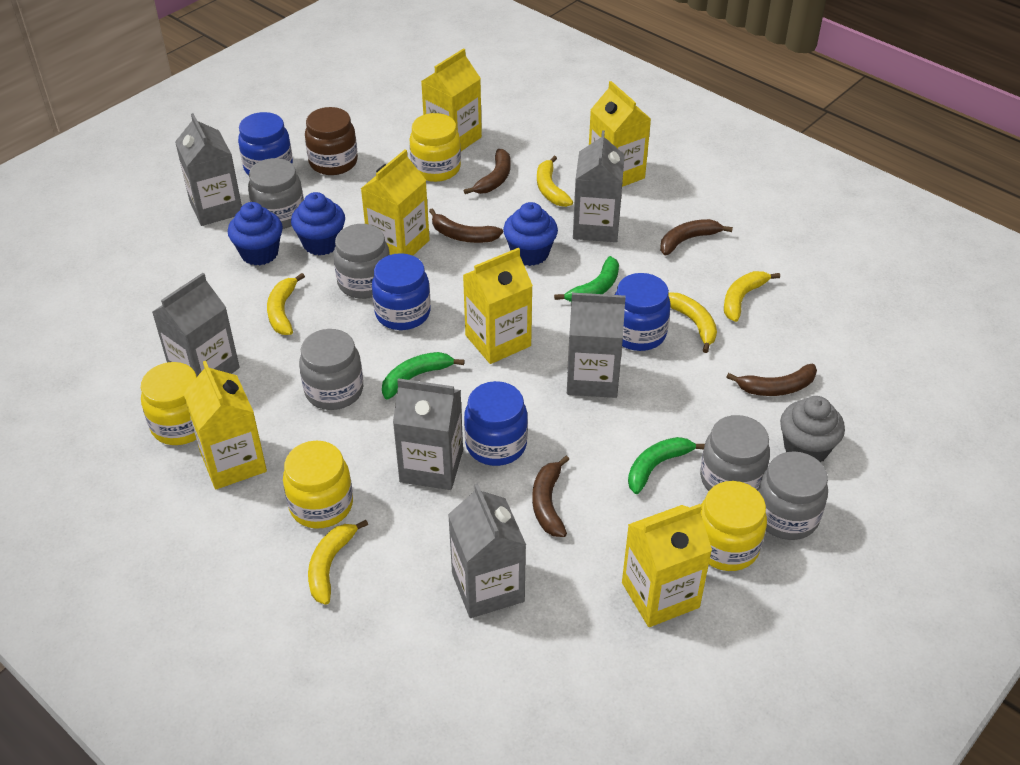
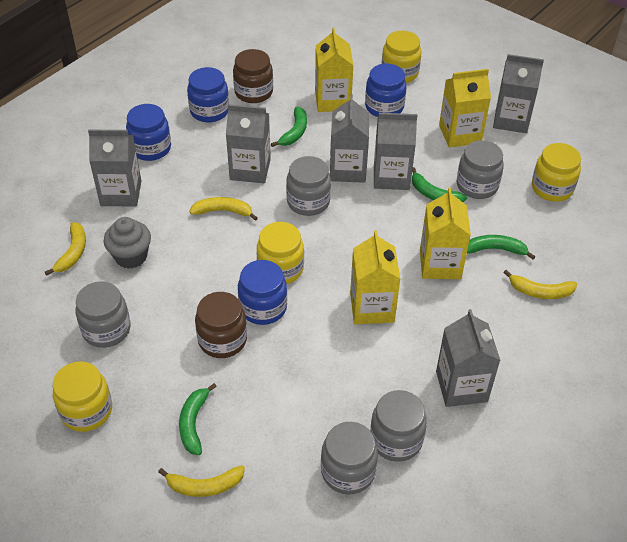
blue cupcake: 3 -> 0
brown banana: 5 -> 0
brown jar: 1 -> 2
green banana: 3 -> 4
yellow banana: 5 -> 4
yellow carton: 6 -> 4

